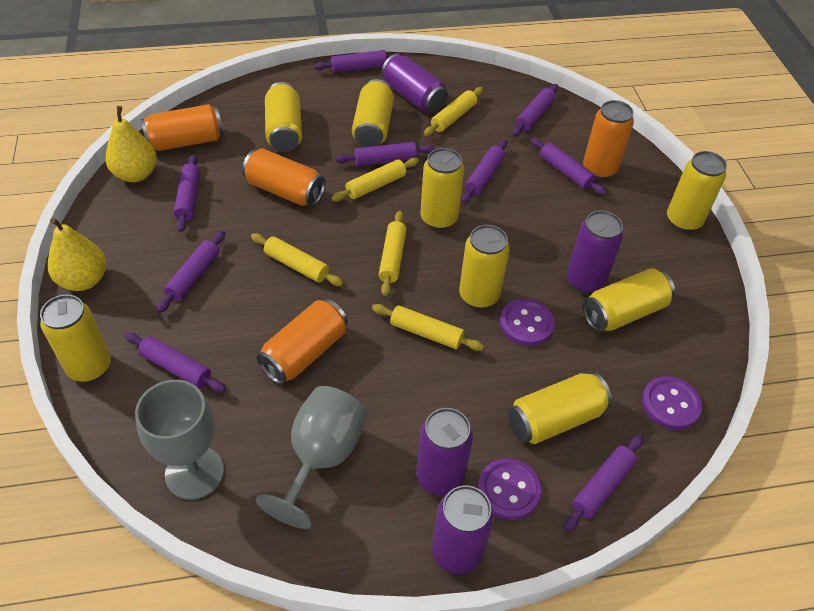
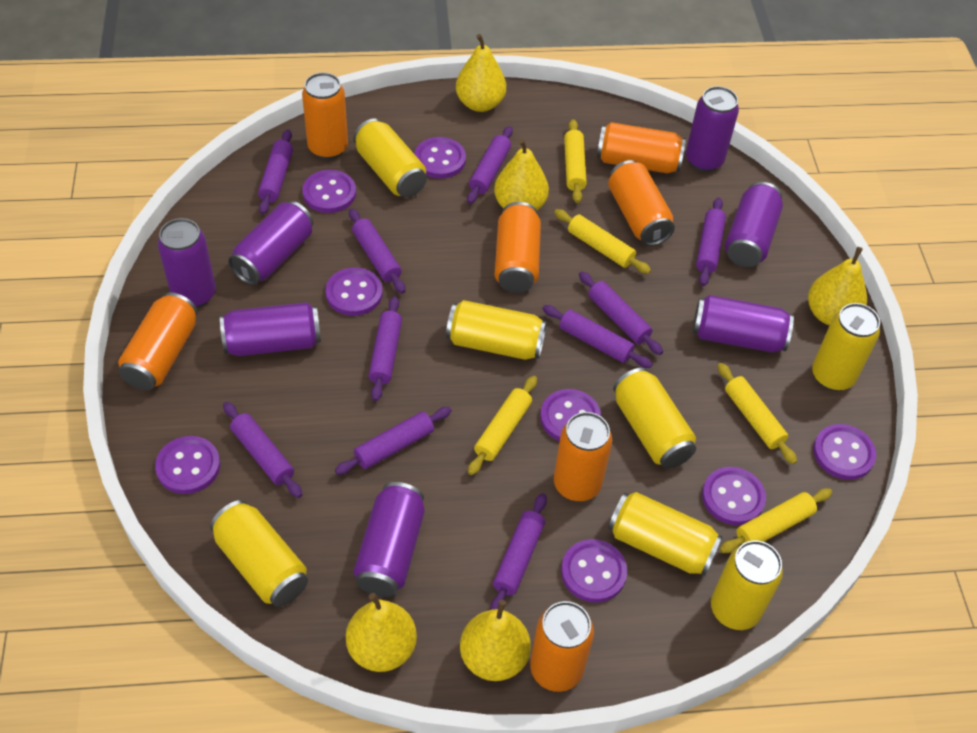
grey goblet: 2 -> 0
orange can: 4 -> 7
purple button: 3 -> 8
purple can: 4 -> 7
purple rolling pin: 9 -> 10
yellow can: 8 -> 7
yellow pear: 2 -> 5

